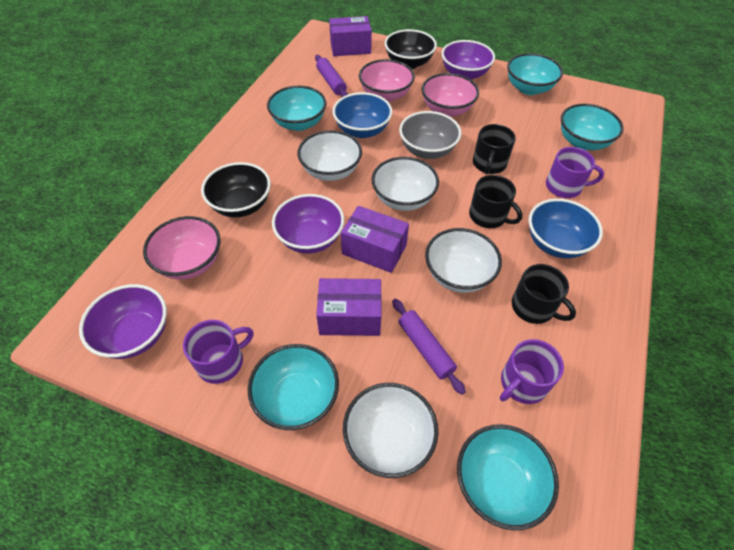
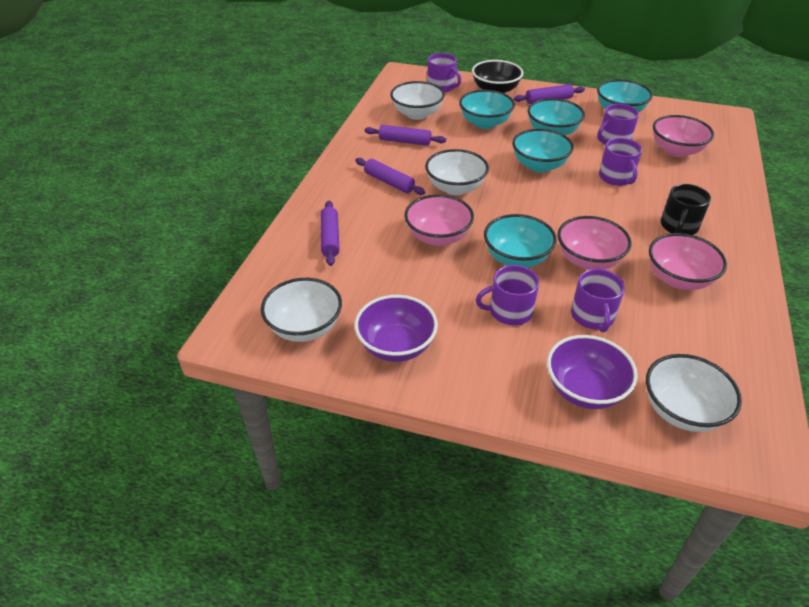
black bowl: 2 -> 1
black mug: 3 -> 1
blue bowl: 2 -> 0
grey bowl: 1 -> 0
pink bowl: 3 -> 4
purple bowl: 3 -> 2
purple box: 3 -> 0
purple mug: 3 -> 5
purple rolling pin: 2 -> 4

